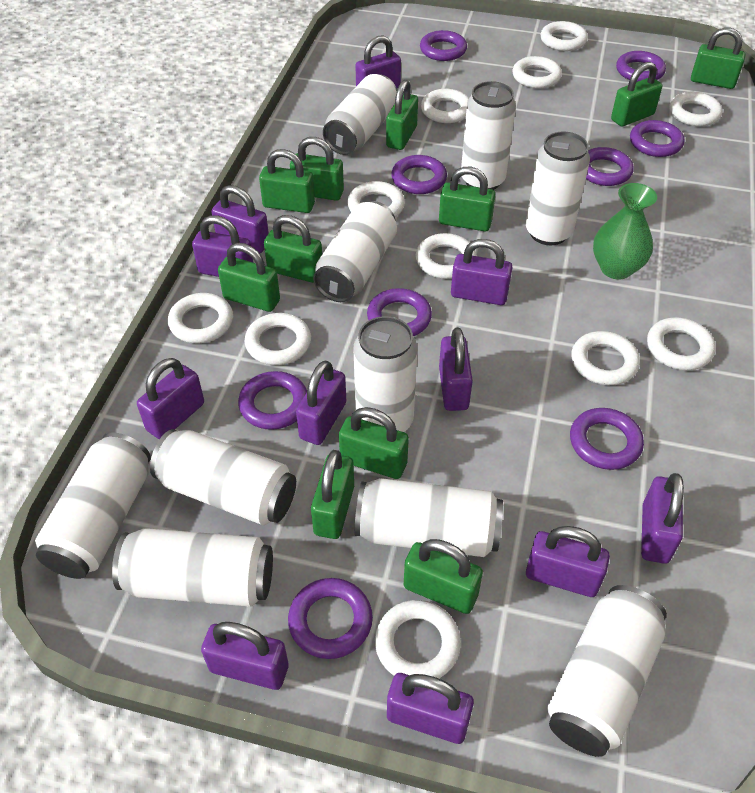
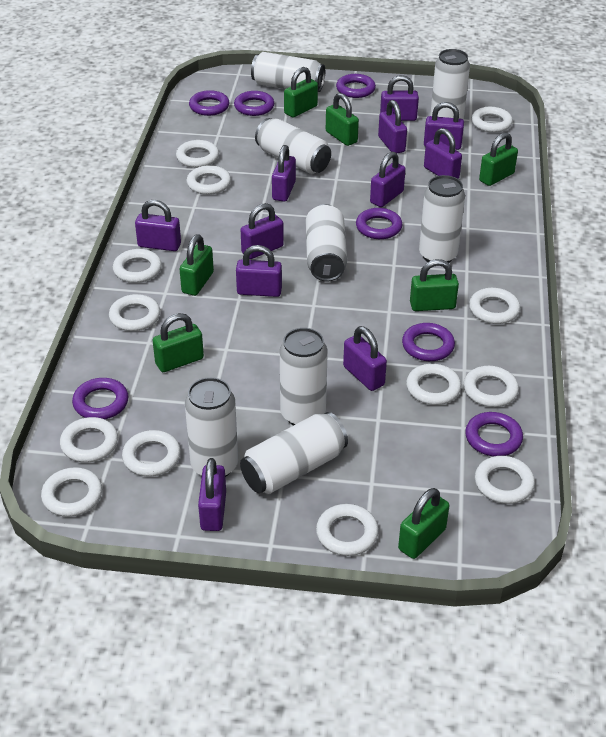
green padlock: 11 -> 7
green vase: 1 -> 0
purple ring: 9 -> 7
white can: 10 -> 8
white ring: 11 -> 13

